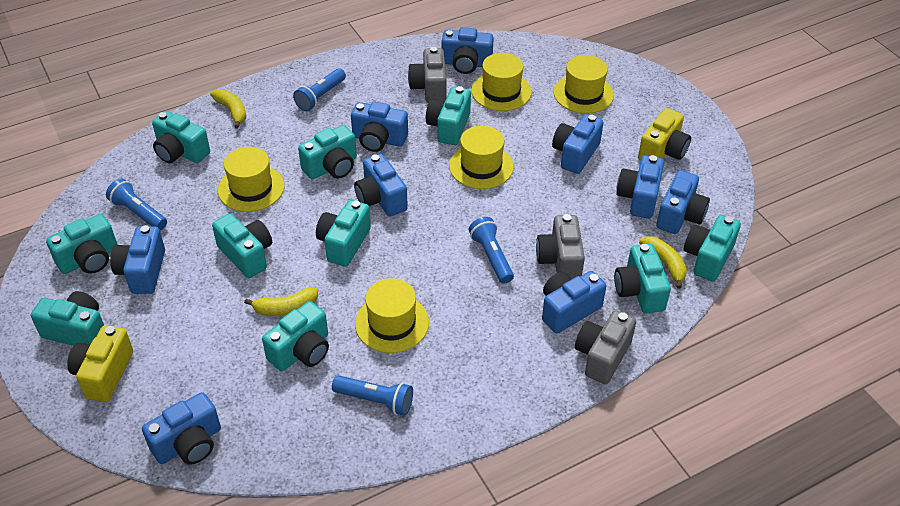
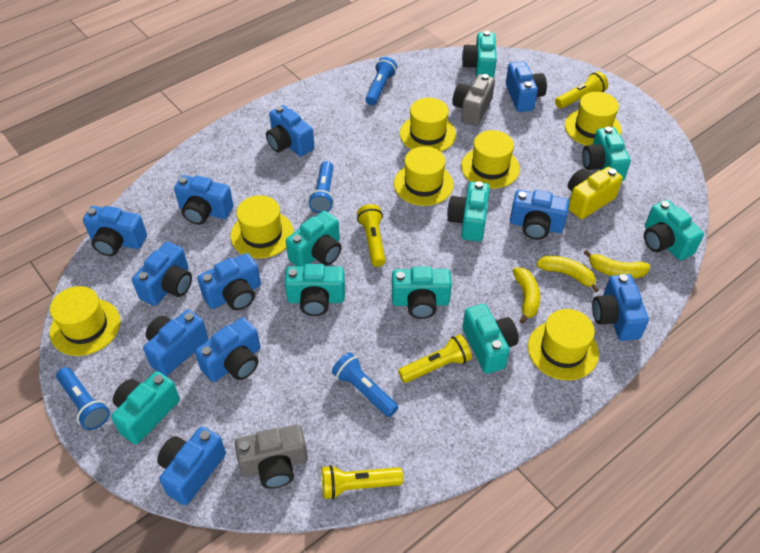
blue camera: 9 -> 11
grey camera: 3 -> 2
turquoise camera: 10 -> 9
yellow camera: 2 -> 1
yellow flashlight: 0 -> 4
yellow hat: 5 -> 7

